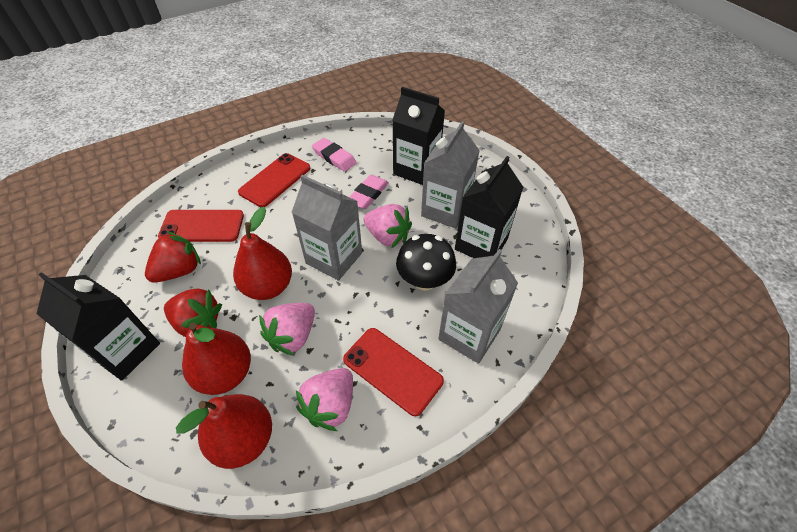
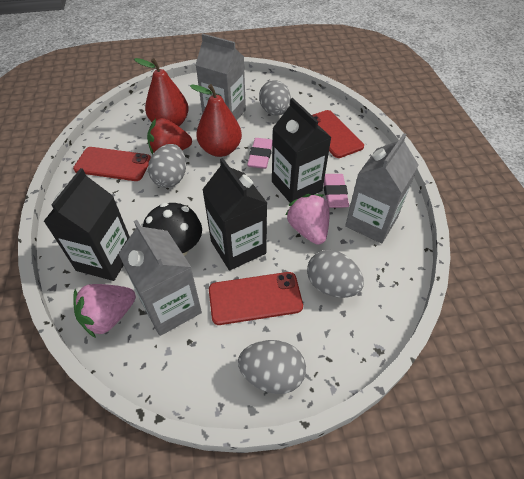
grey egg: 0 -> 4
pink strawberry: 3 -> 2
red pear: 3 -> 2
red strawberry: 2 -> 1

